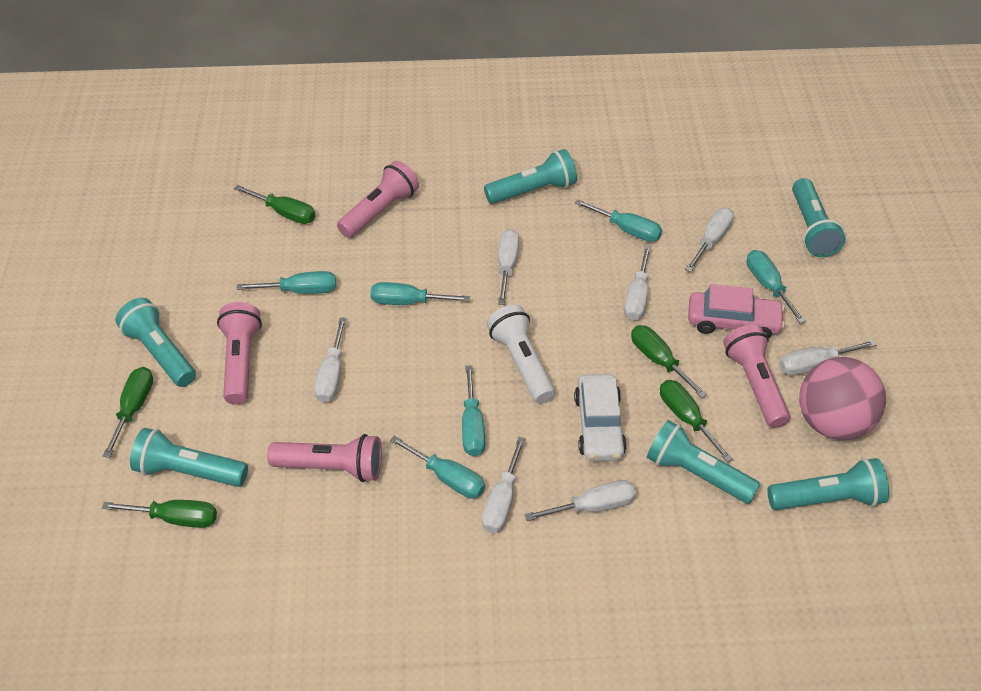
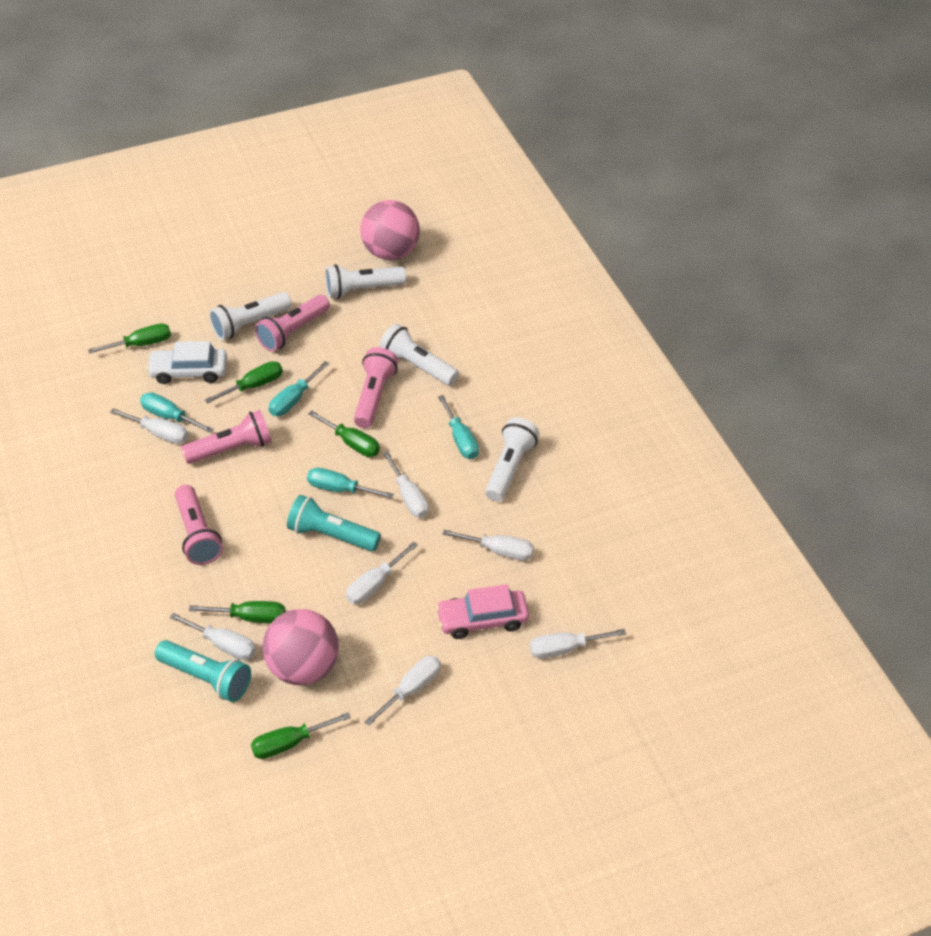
pink ball: 1 -> 2
turquoise flashlight: 6 -> 2
turquoise screwdriver: 6 -> 4
white flashlight: 1 -> 4

